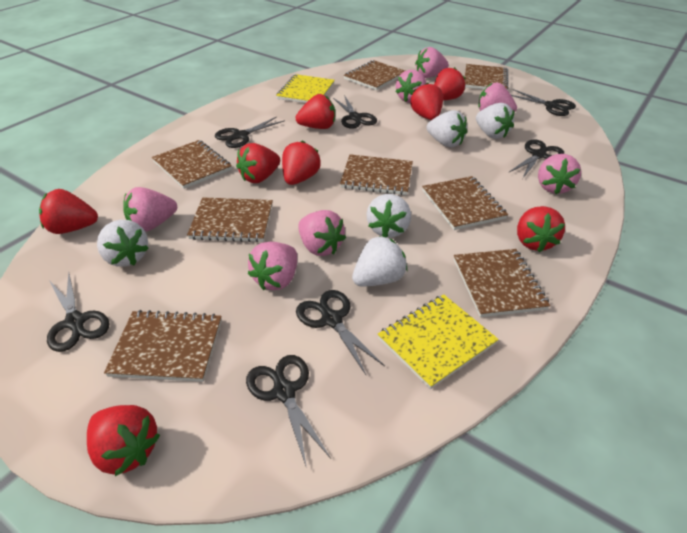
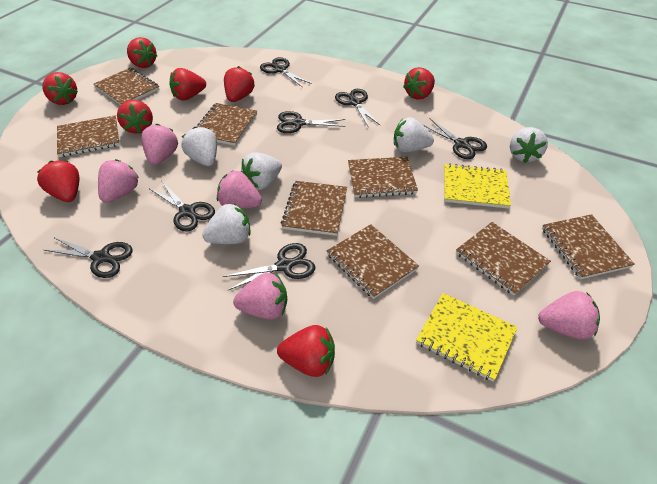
pink strawberry: 7 -> 5

